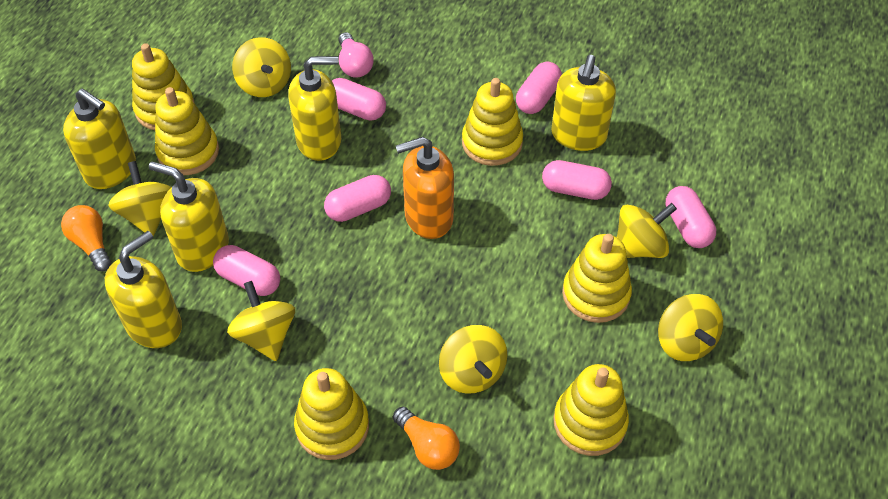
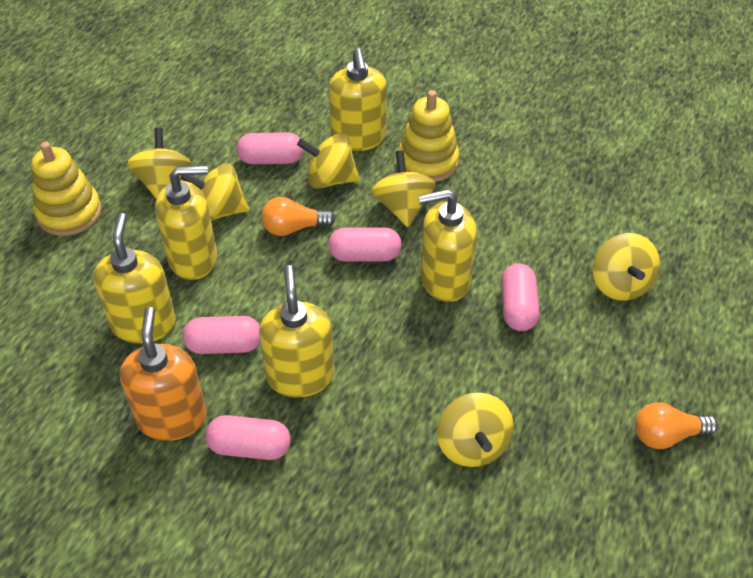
pink capsule: 6 -> 5
pink light bulb: 1 -> 0
yellow stacking toy: 6 -> 2

